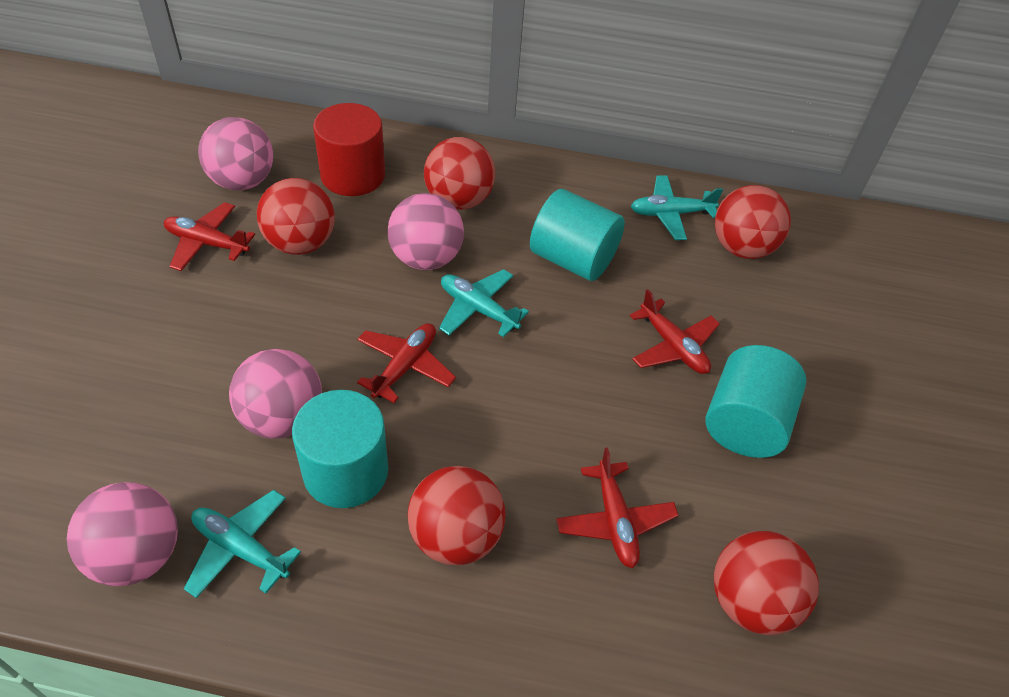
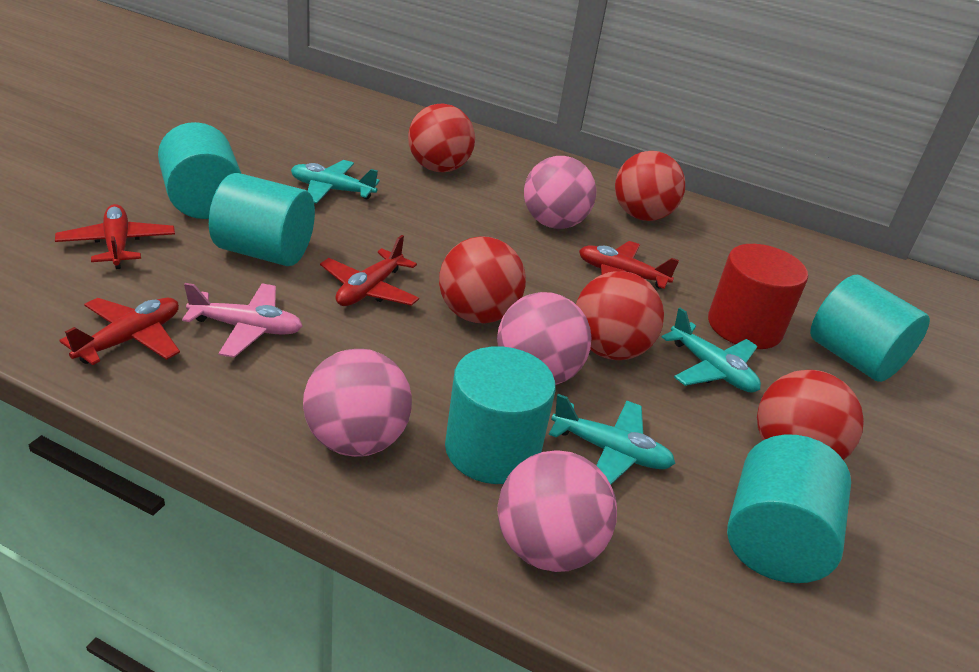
pink plane: 0 -> 1
turquoise cylinder: 3 -> 5

